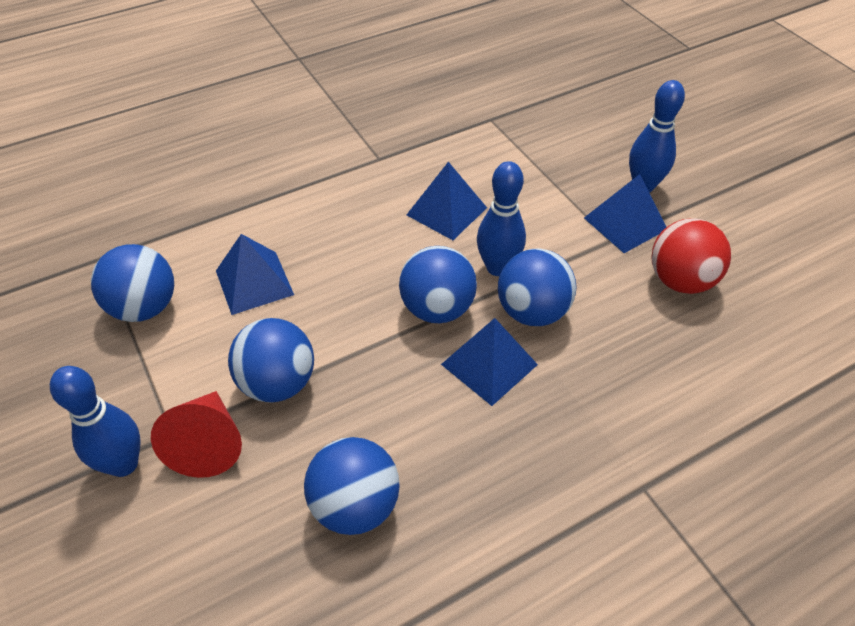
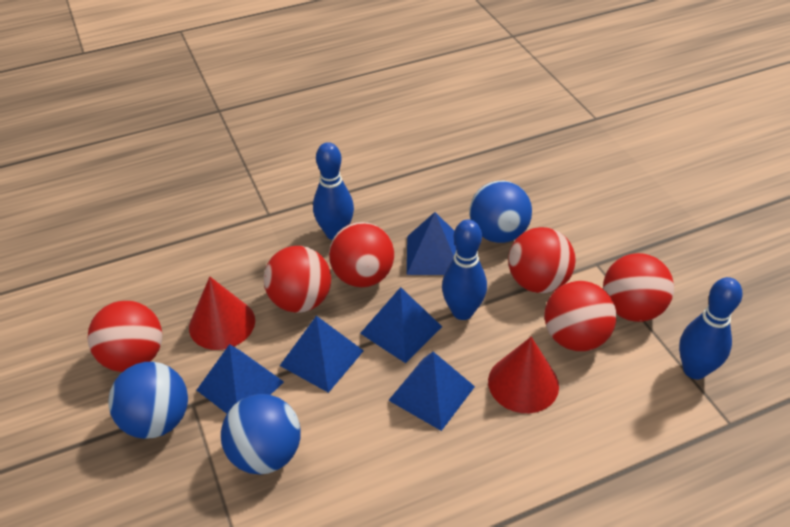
blue ball: 5 -> 3
blue pyramid: 4 -> 5
red ball: 1 -> 6
red cone: 1 -> 2

